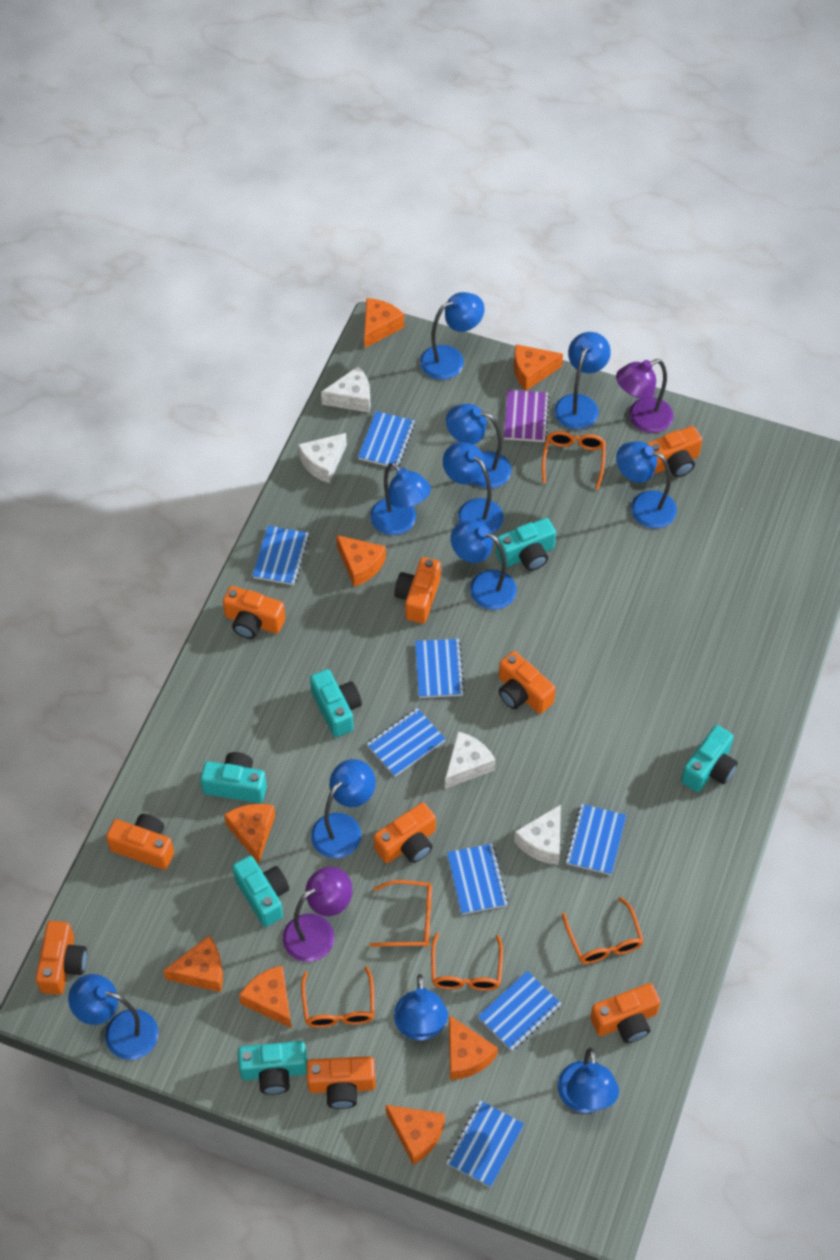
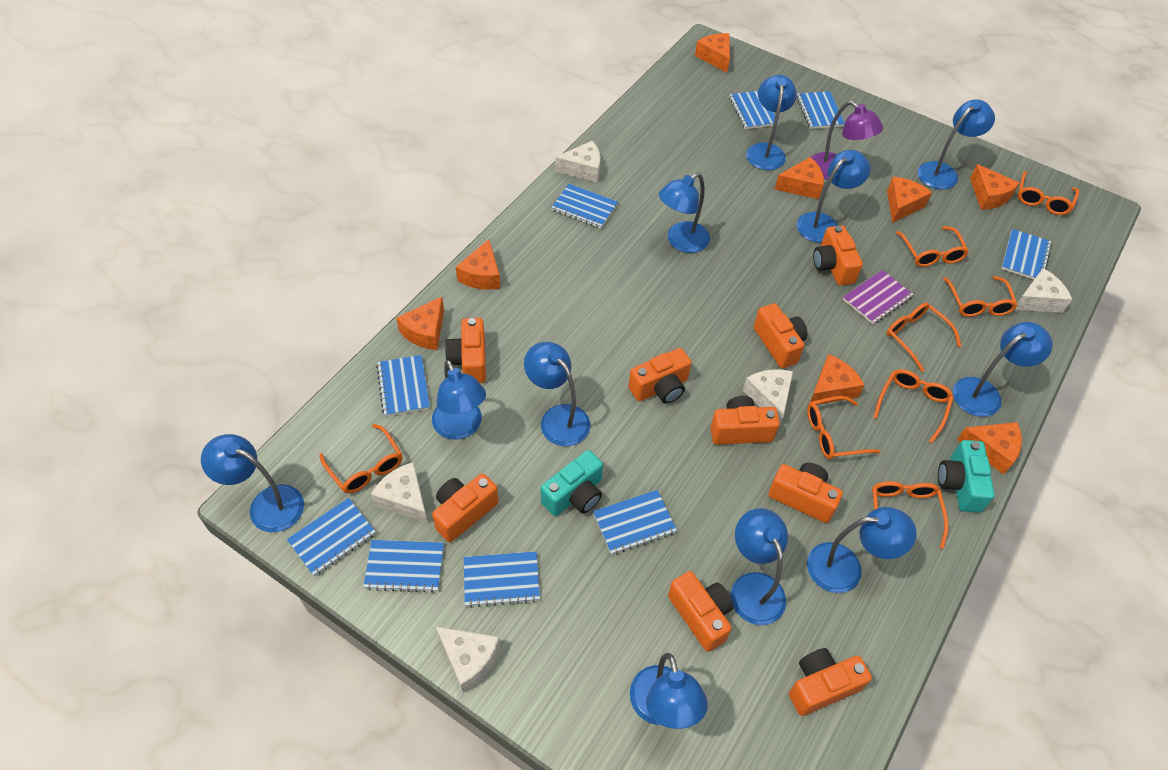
blue notebook: 8 -> 9
orange glasses: 5 -> 8
purple lamp: 2 -> 1
turquoise camera: 6 -> 2
white cheese: 4 -> 5

